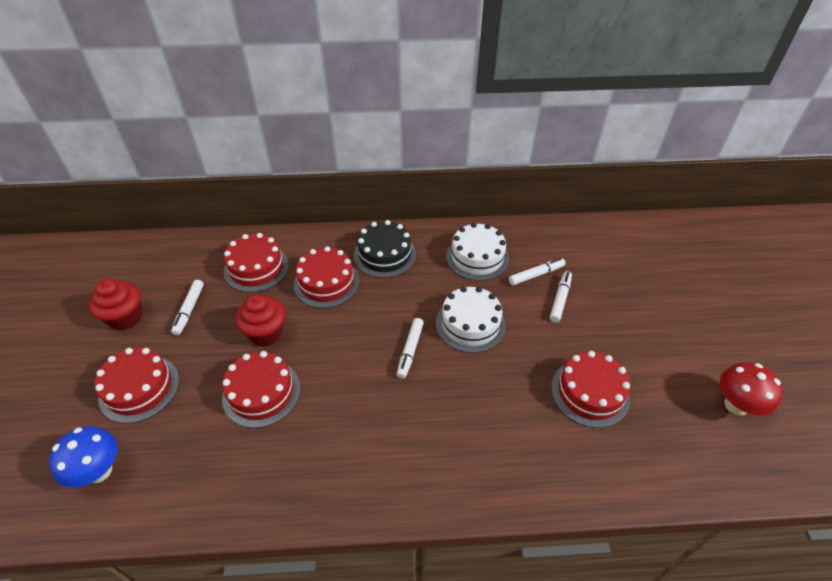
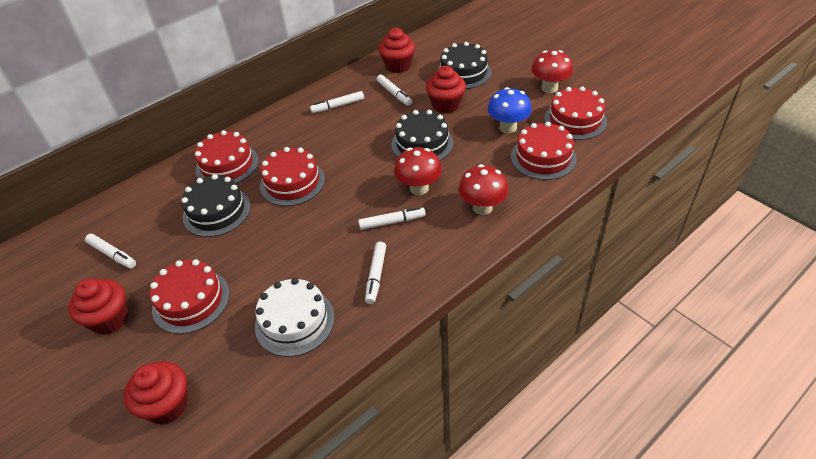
black cake: 1 -> 3
red cupcake: 2 -> 4
red mushroom: 1 -> 3
white cake: 2 -> 1
white marker: 4 -> 5

